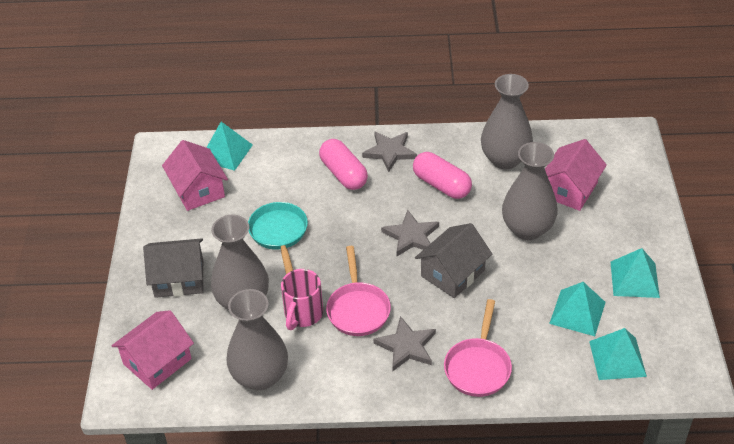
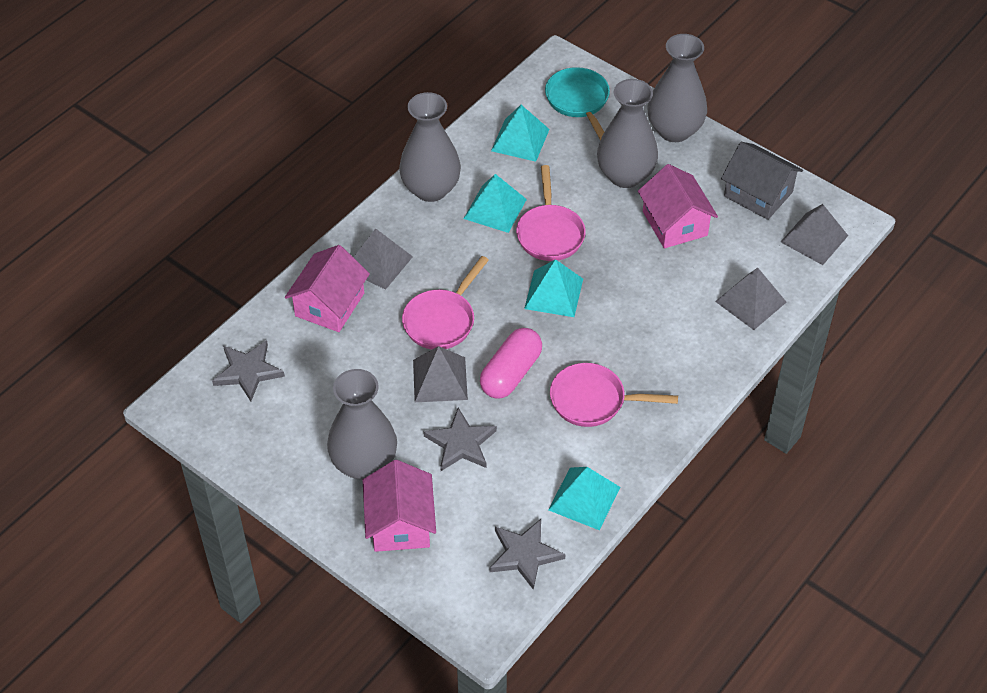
grey house: 2 -> 1
grey pyramid: 0 -> 4
pink capsule: 2 -> 1
pink mug: 1 -> 0
pink pan: 2 -> 3

